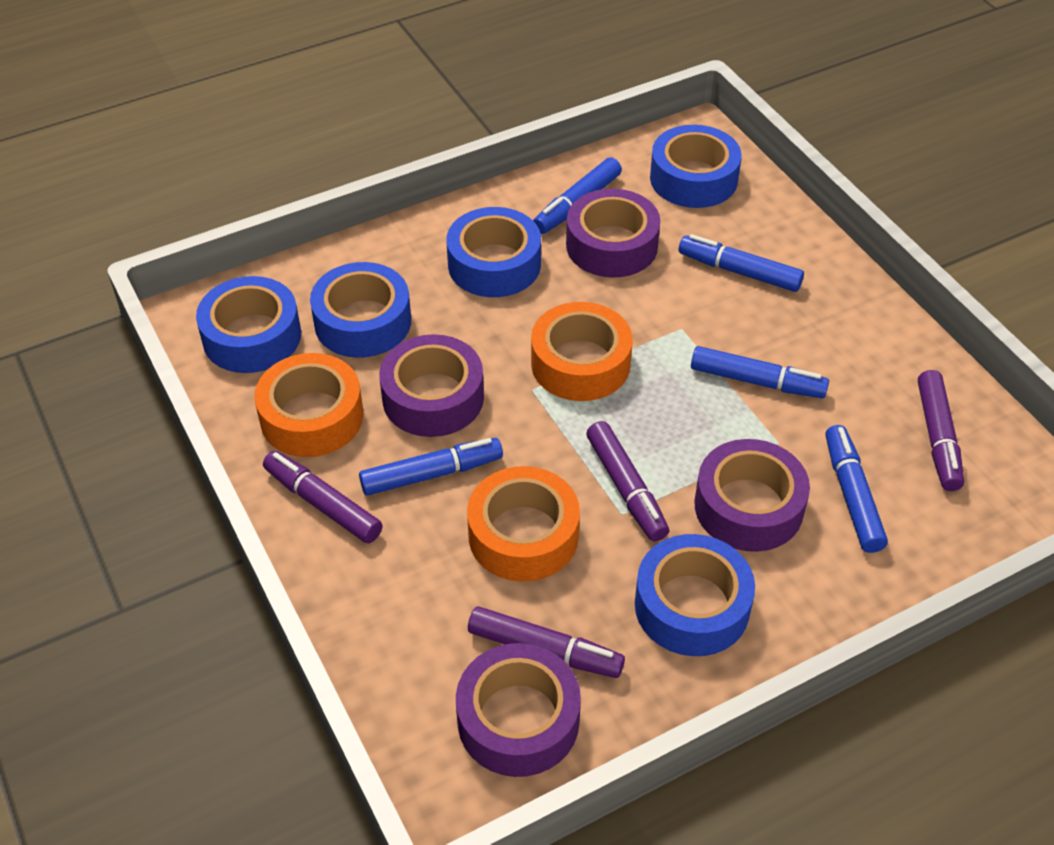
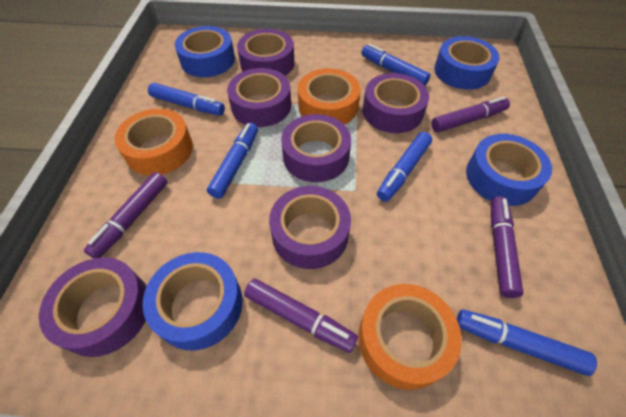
blue tape: 5 -> 4
purple tape: 4 -> 6

